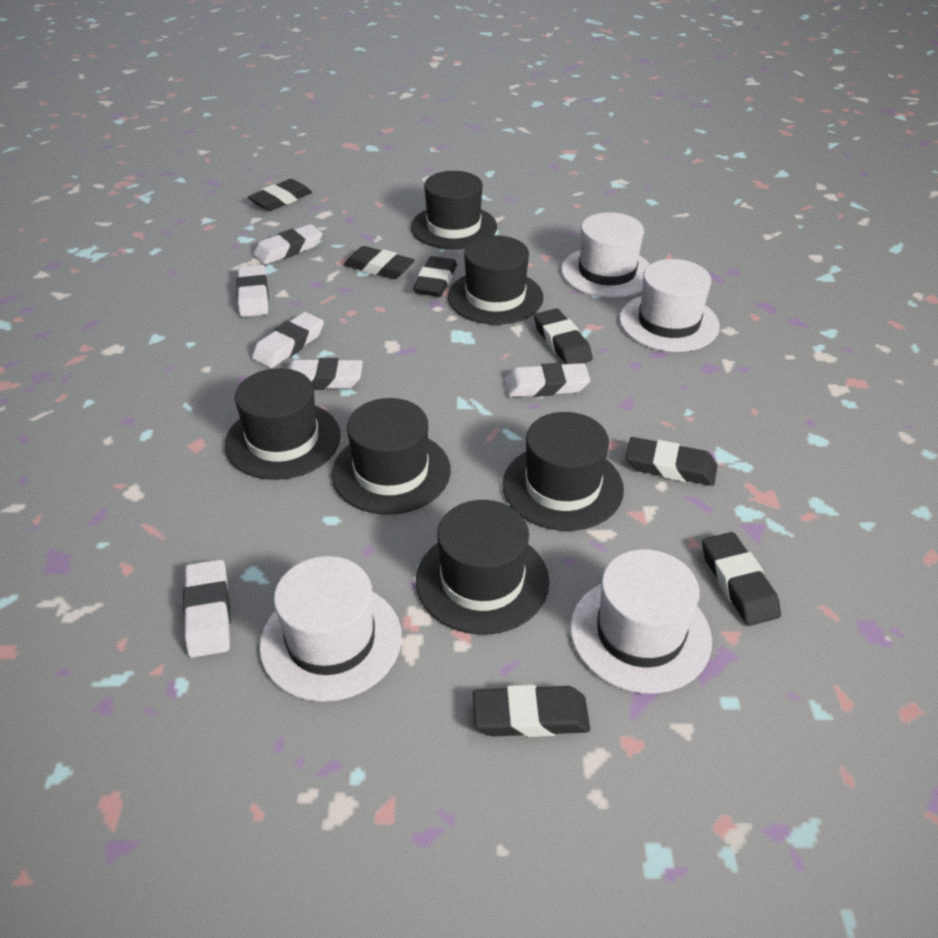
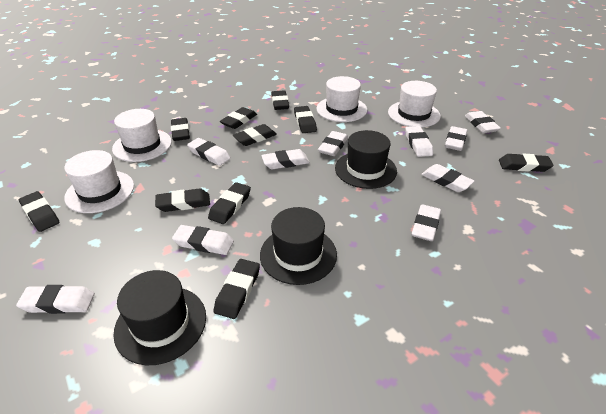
black eraser: 7 -> 10
black hat: 6 -> 3
white eraser: 6 -> 10

